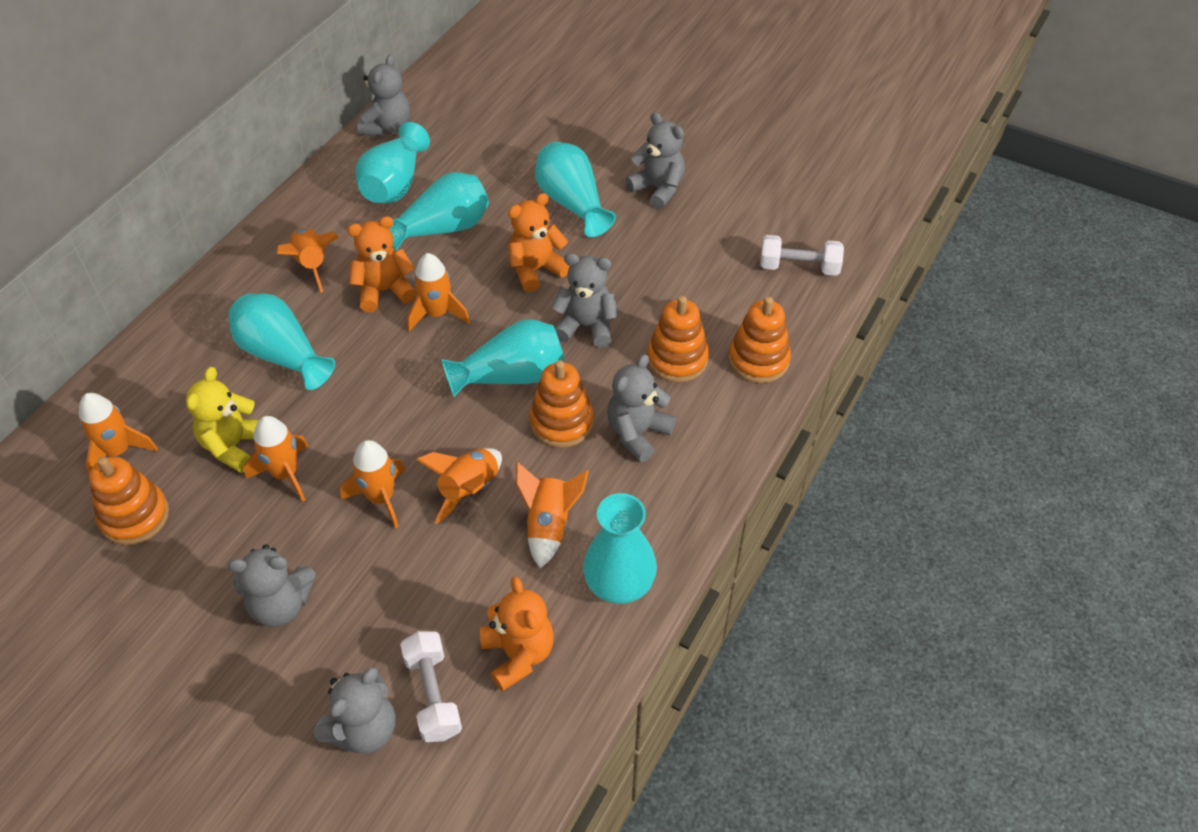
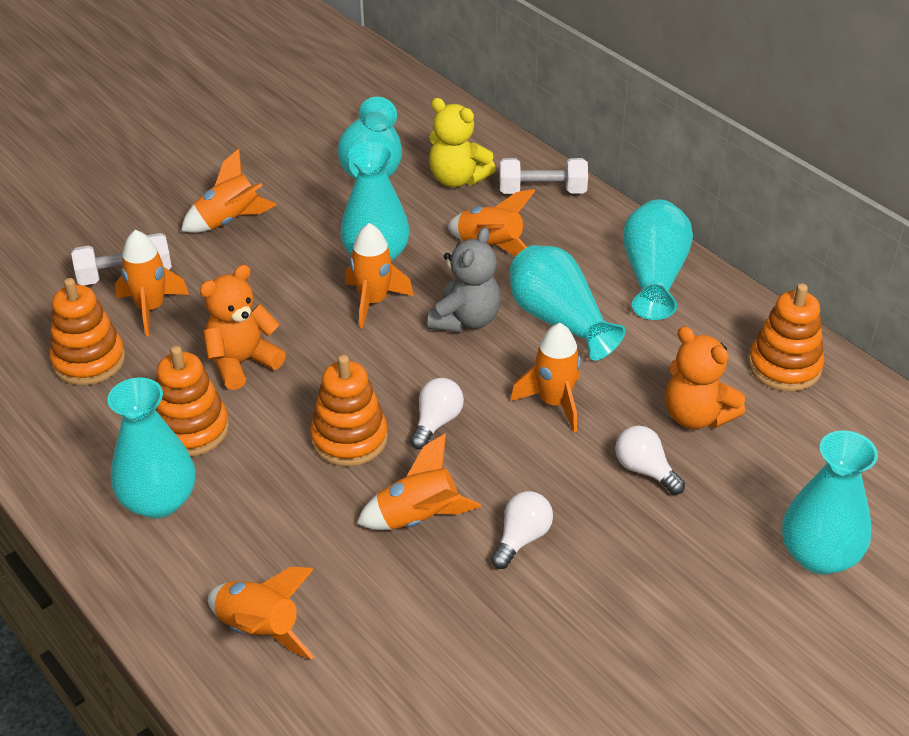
grey teddy bear: 6 -> 1
orange teddy bear: 3 -> 2
white light bulb: 0 -> 3

